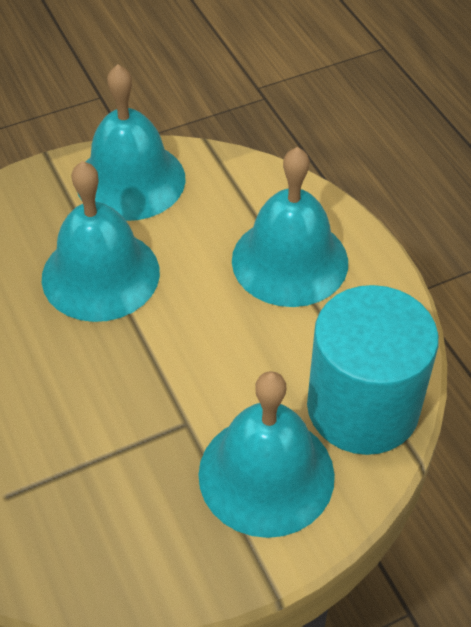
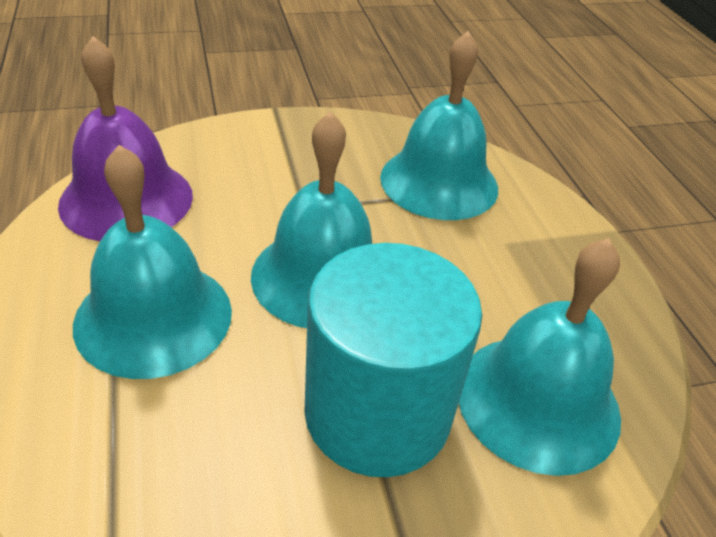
purple bell: 0 -> 1

